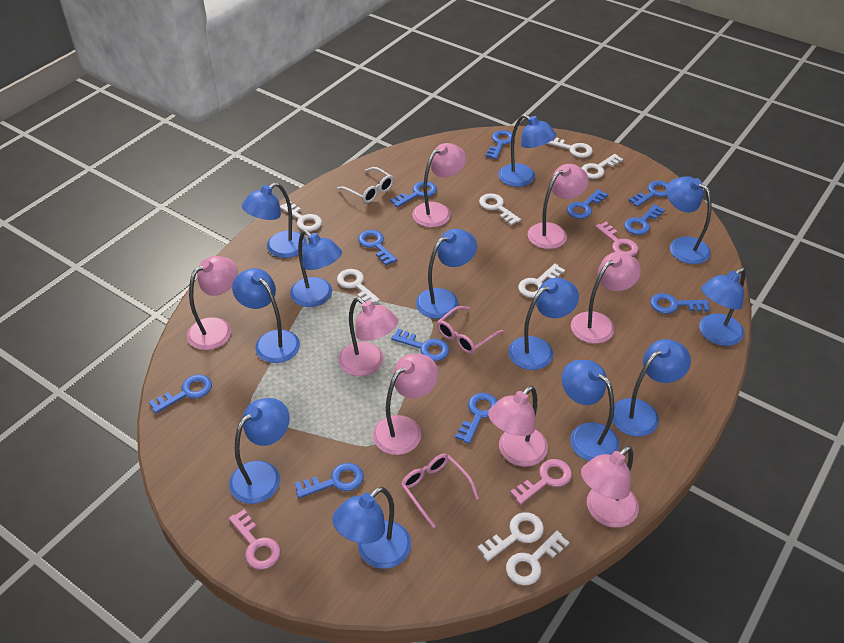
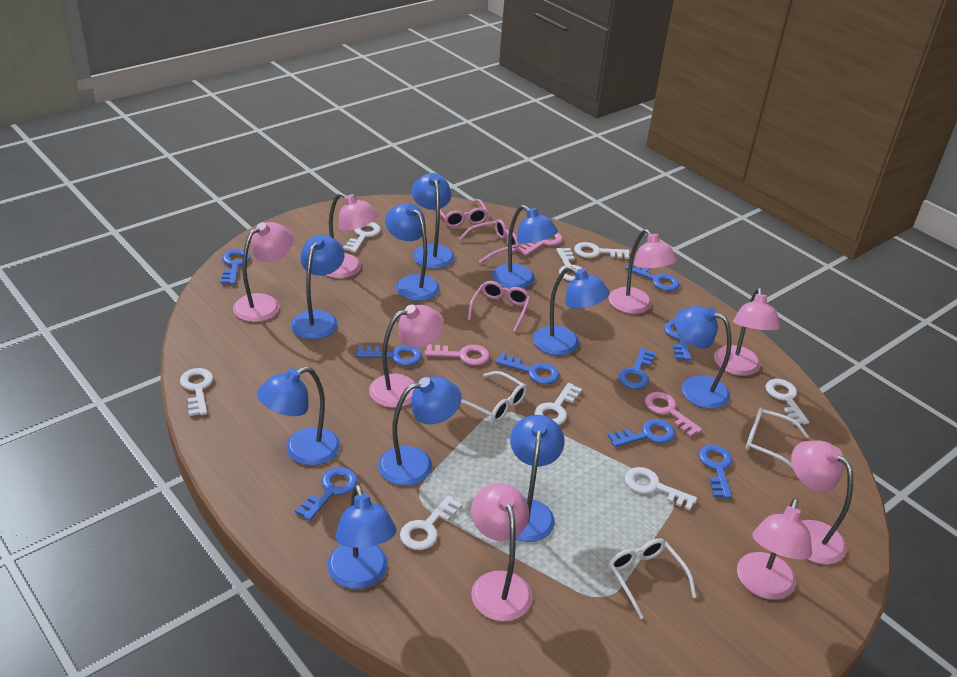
blue key: 11 -> 9
blue lamp: 12 -> 10
pink glasses: 2 -> 3
white glasses: 1 -> 3

